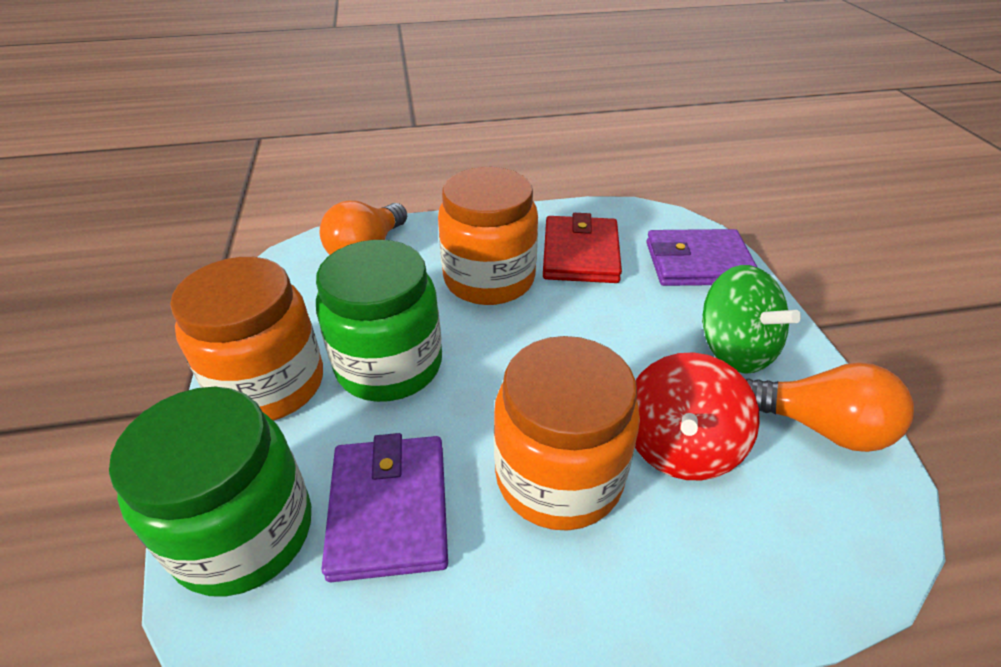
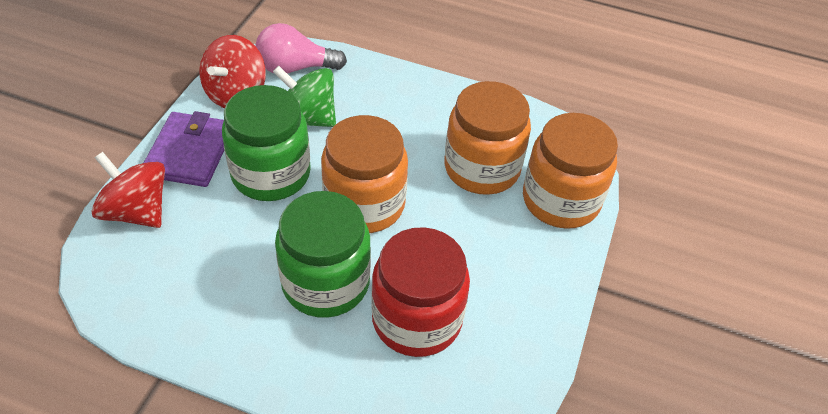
orange light bulb: 2 -> 0
pink light bulb: 0 -> 1
purple wallet: 2 -> 1
red jar: 0 -> 1
red spinning top: 1 -> 2
red wallet: 1 -> 0

